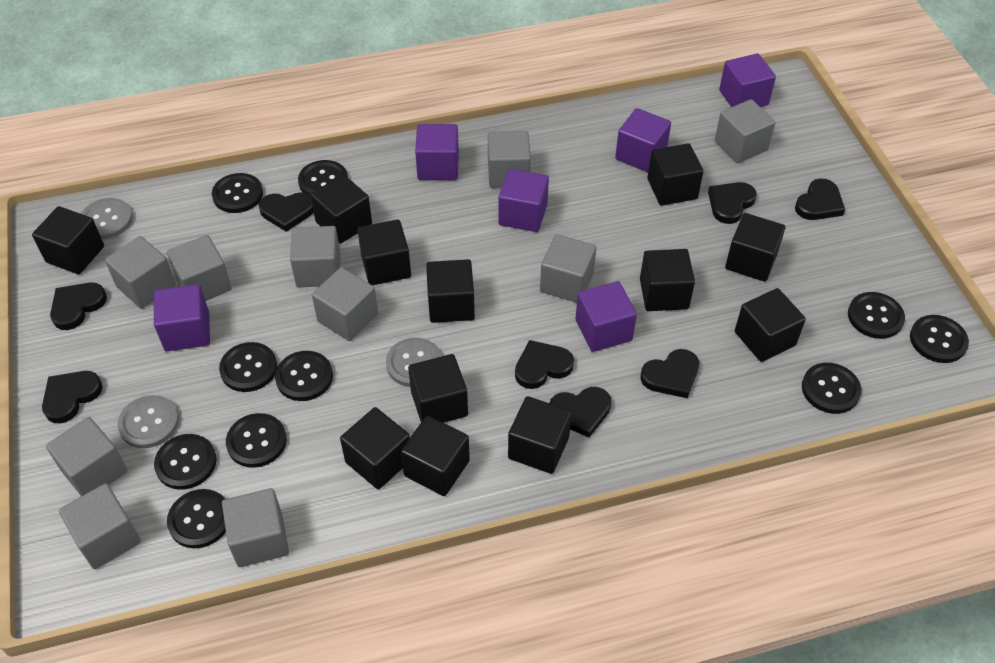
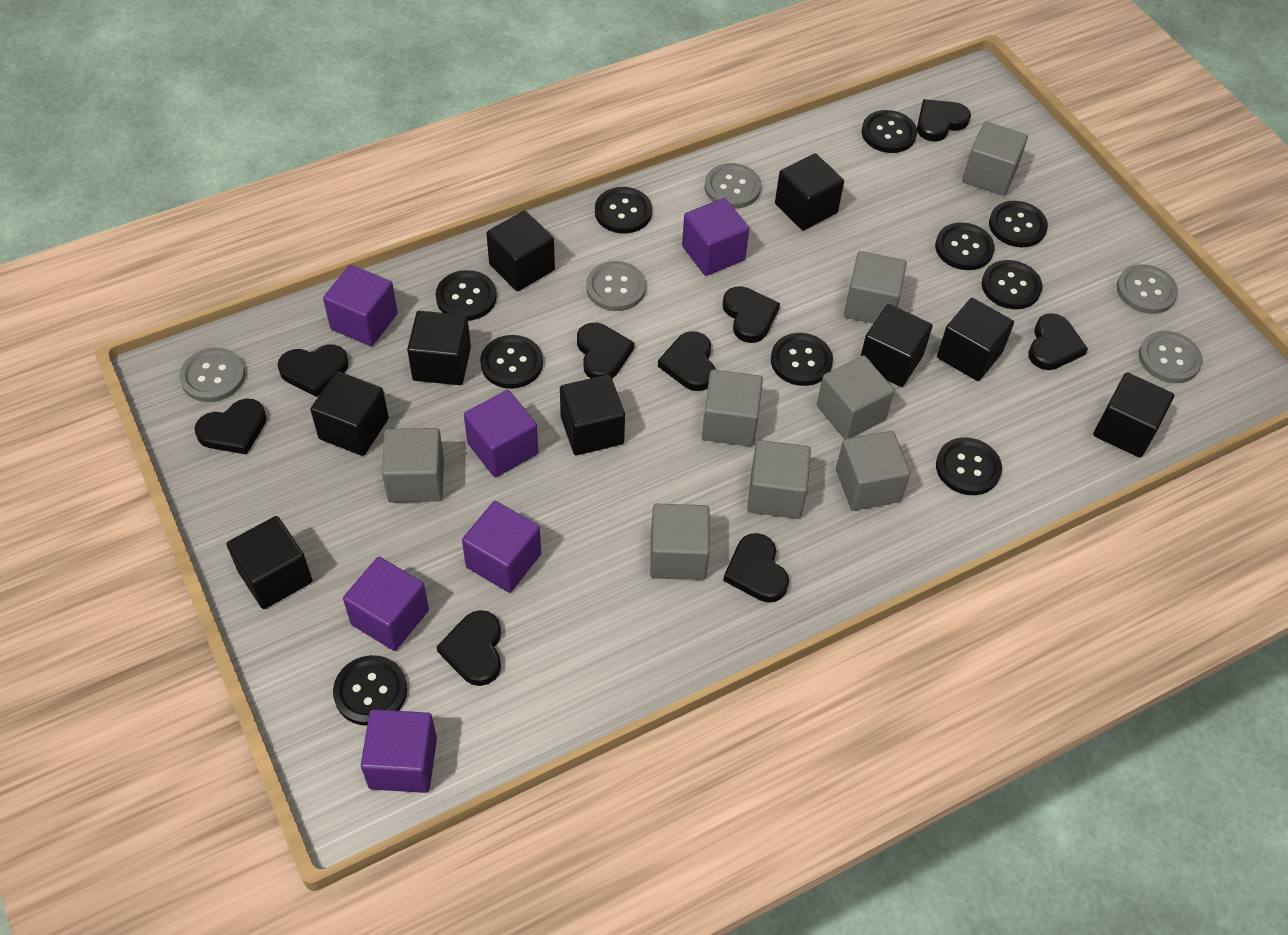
black cube: 12 -> 9
black heart: 8 -> 9
grey button: 3 -> 5
grey cube: 10 -> 8

